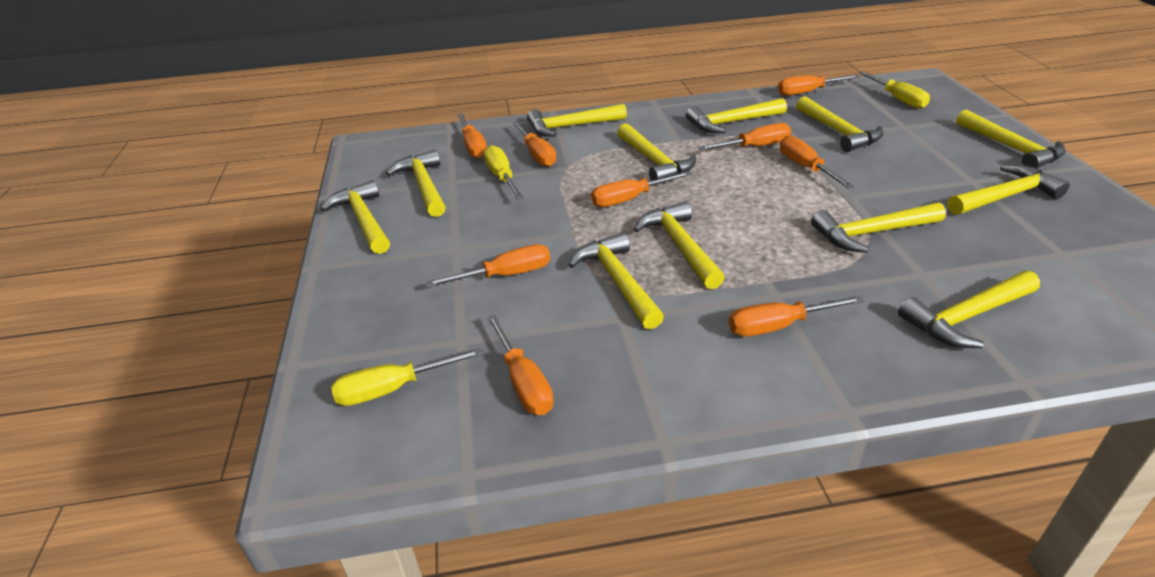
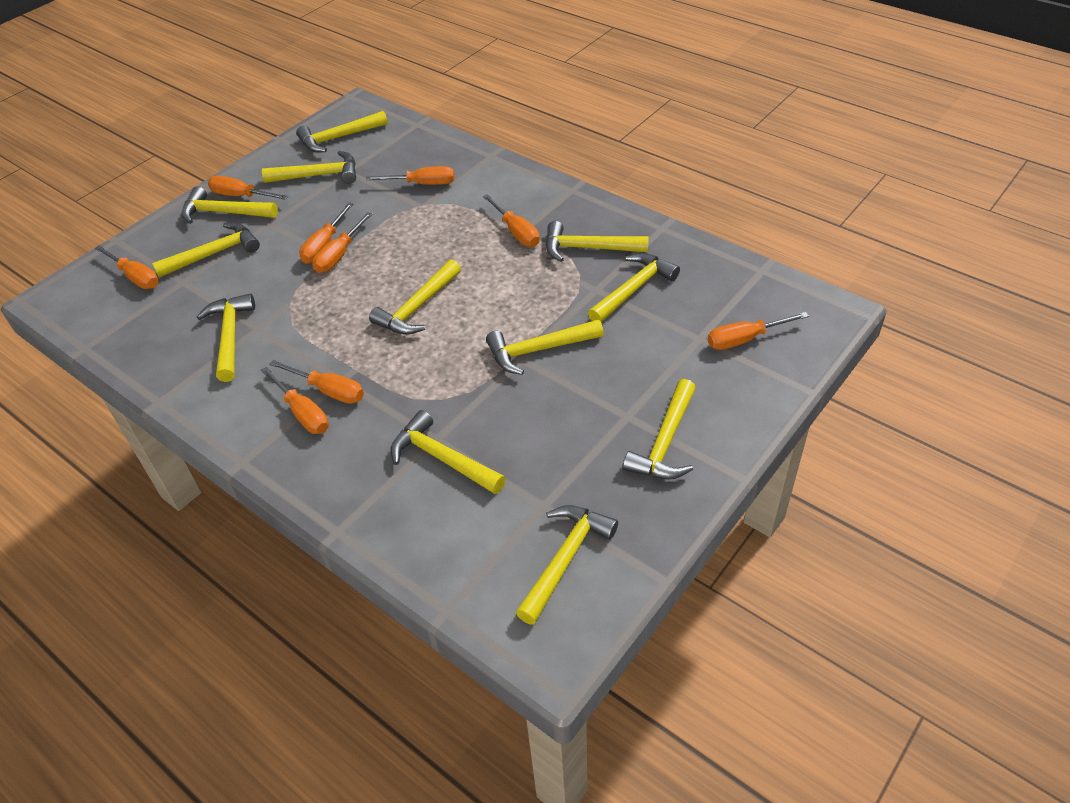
yellow screwdriver: 3 -> 0

